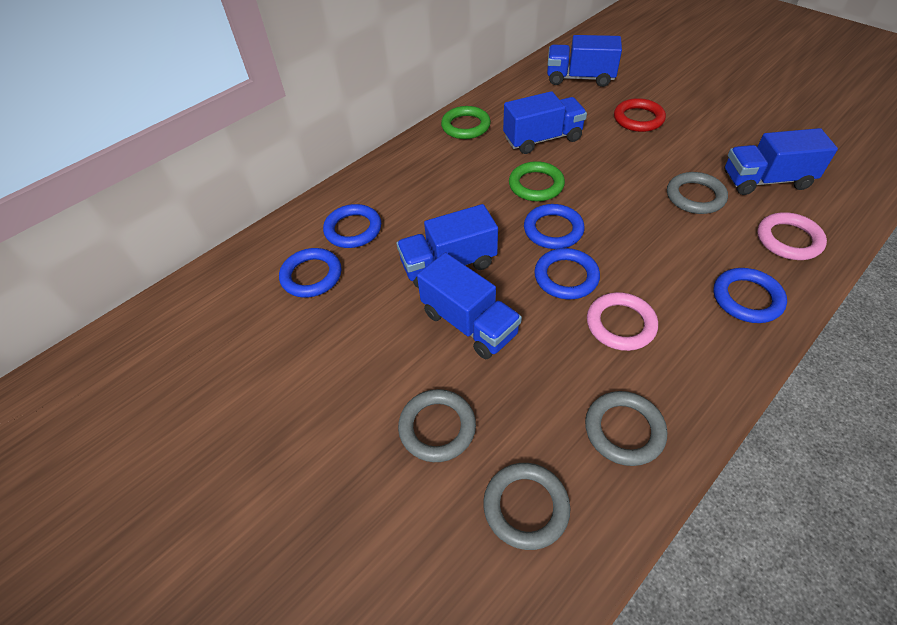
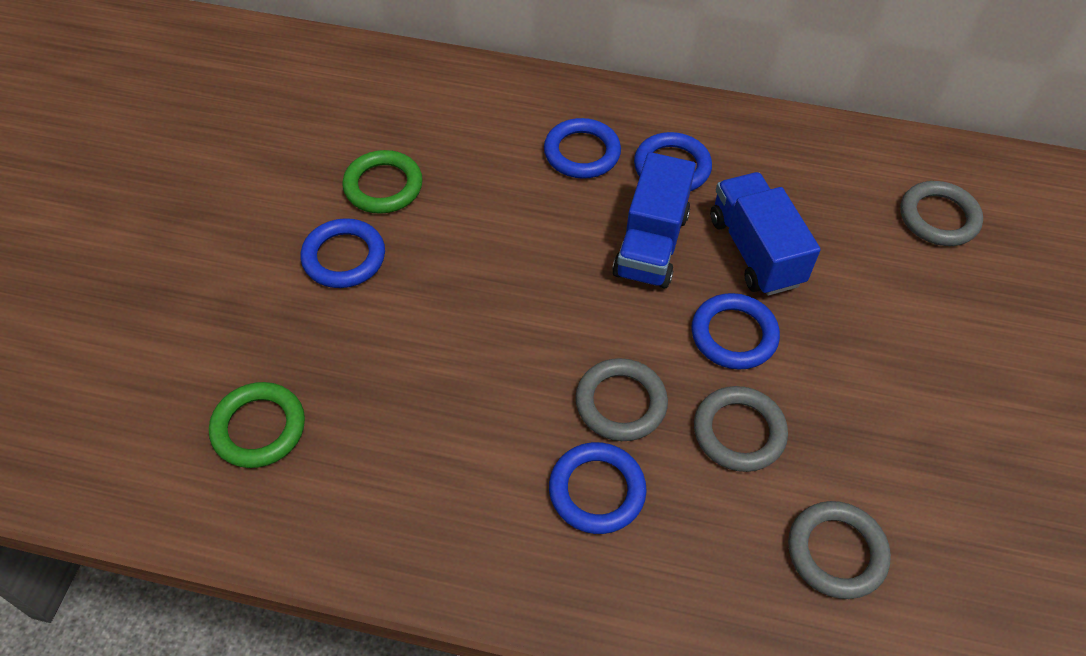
blue truck: 5 -> 2
pink ring: 2 -> 0
red ring: 1 -> 0

